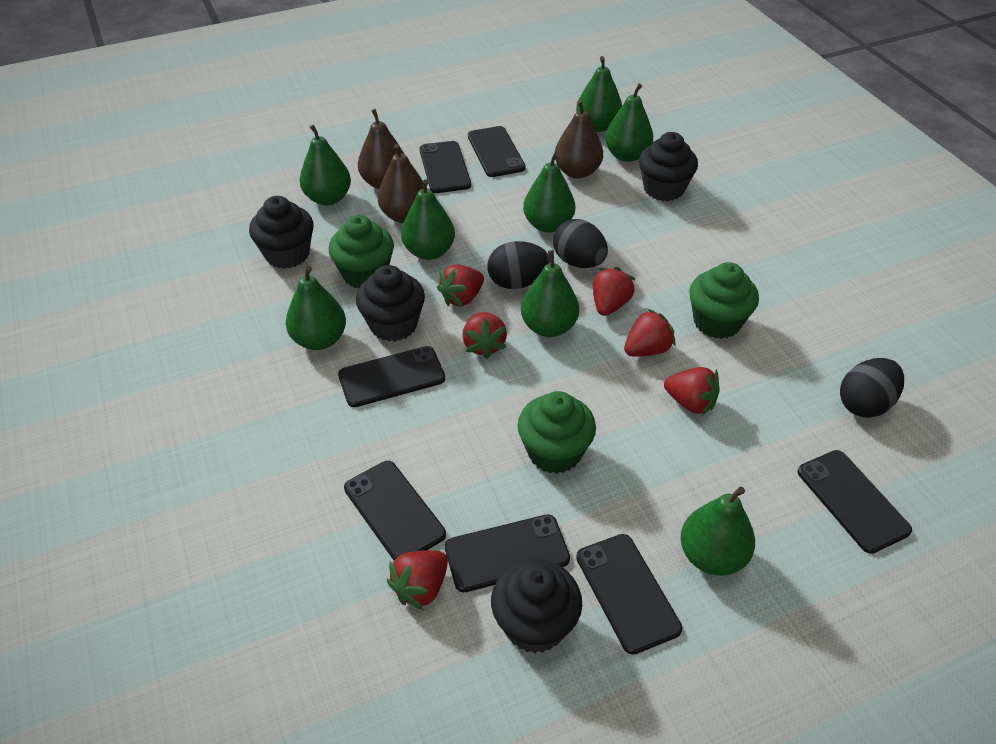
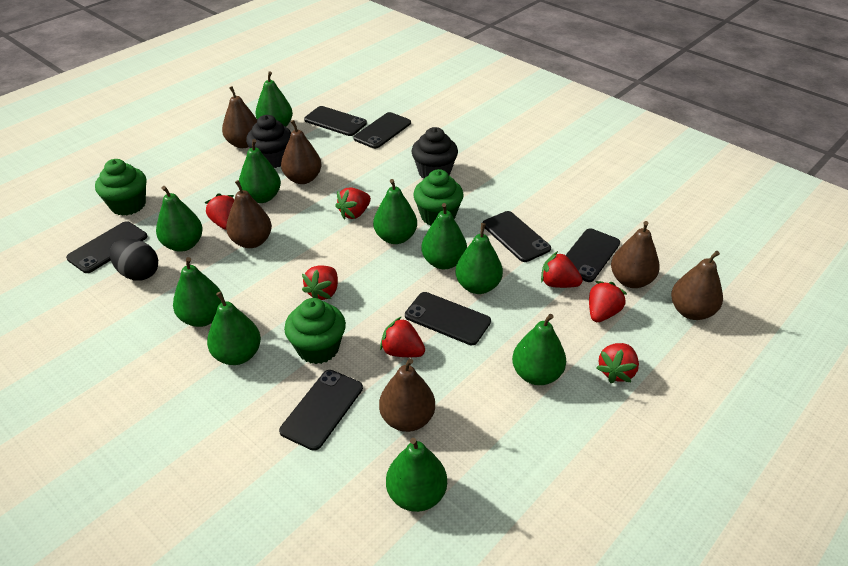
black cupcake: 4 -> 2
black egg: 3 -> 1
brown pear: 3 -> 6
green pear: 8 -> 10
red strawberry: 6 -> 7

